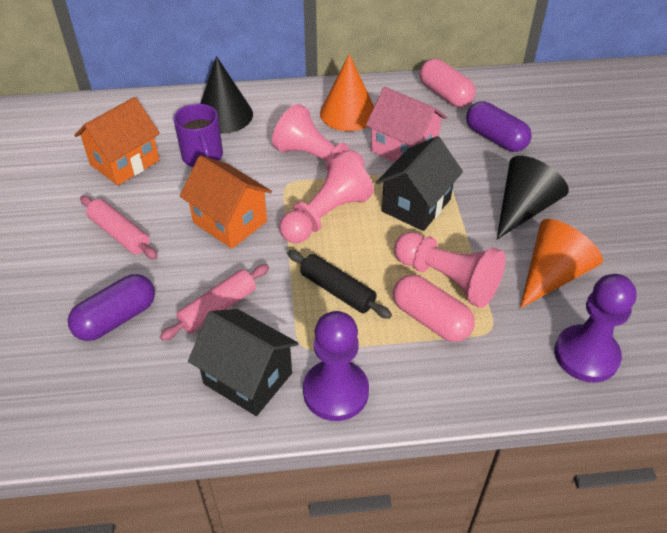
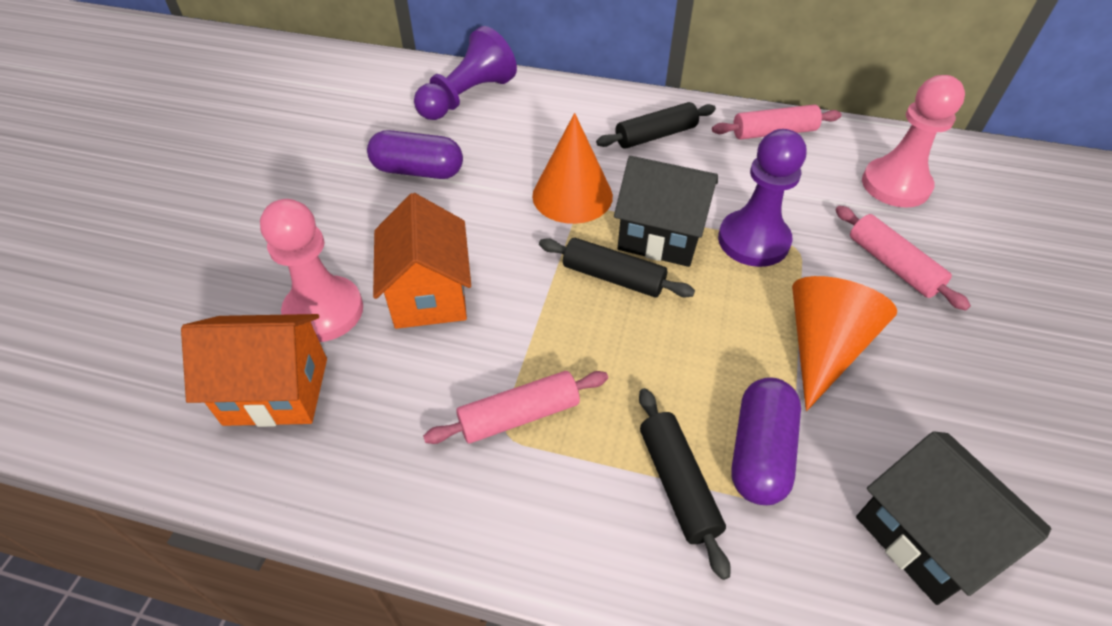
black cone: 2 -> 0
black rolling pin: 1 -> 3
pink capsule: 2 -> 0
pink house: 1 -> 0
pink pawn: 3 -> 2
pink rolling pin: 2 -> 3
purple mug: 1 -> 0

